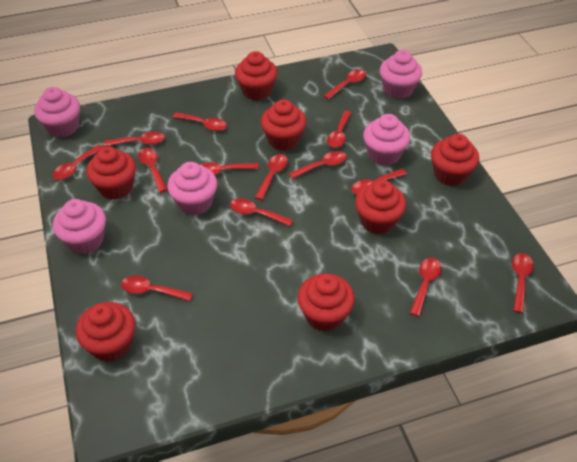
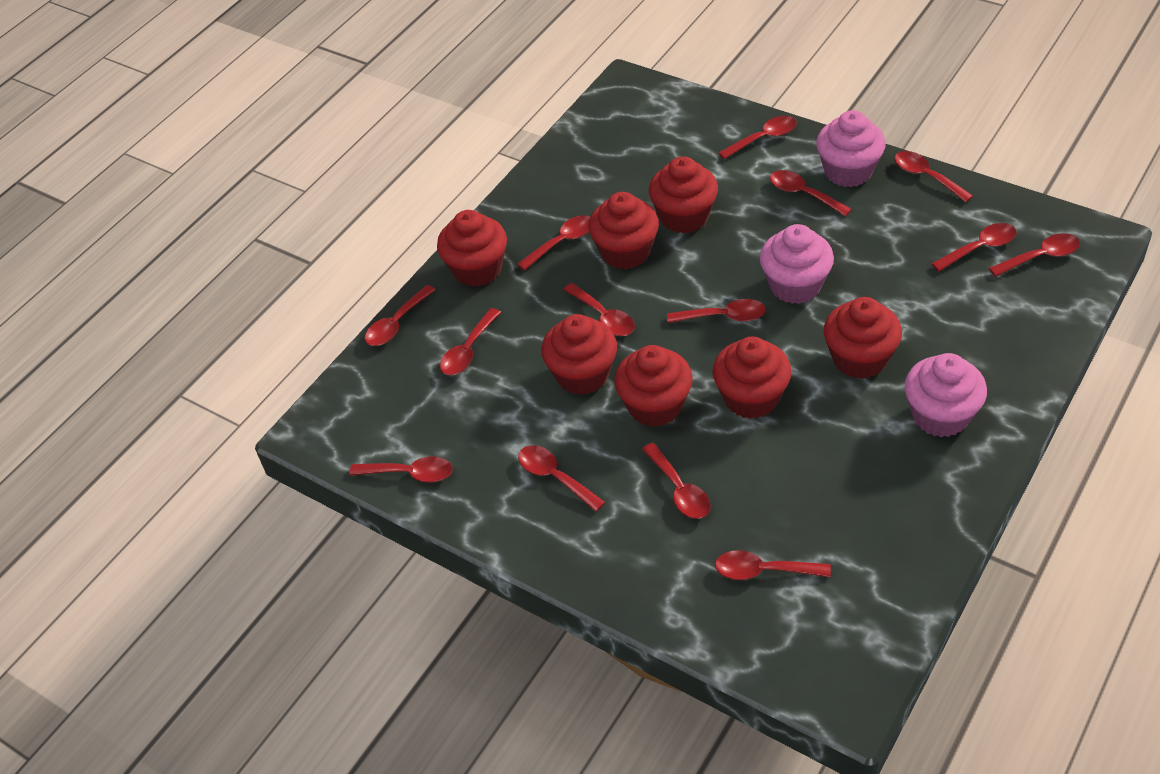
pink cupcake: 5 -> 3

